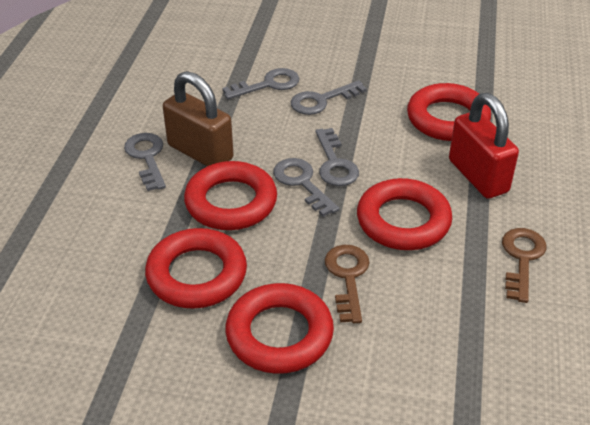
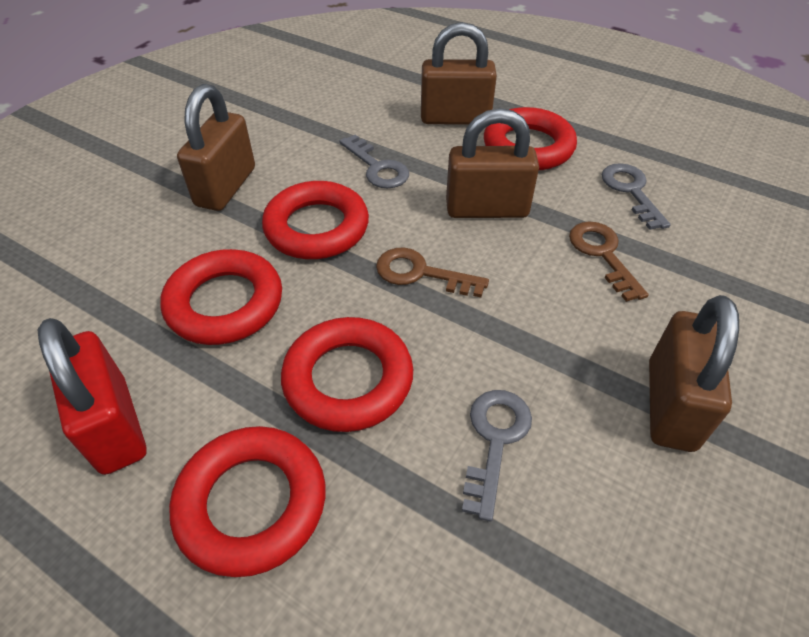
brown padlock: 1 -> 4
grey key: 5 -> 3

